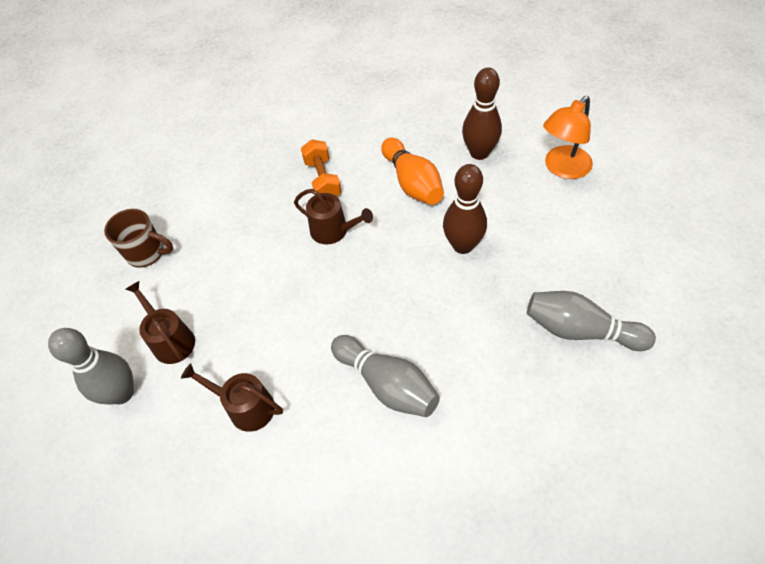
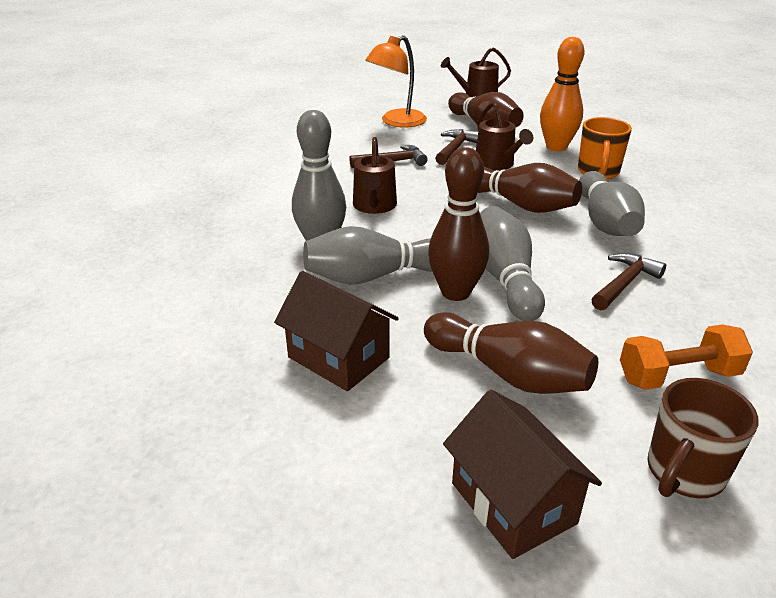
brown bowling pin: 2 -> 4
brown hammer: 0 -> 3
brown house: 0 -> 2
grey bowling pin: 3 -> 4
orange mug: 0 -> 1

